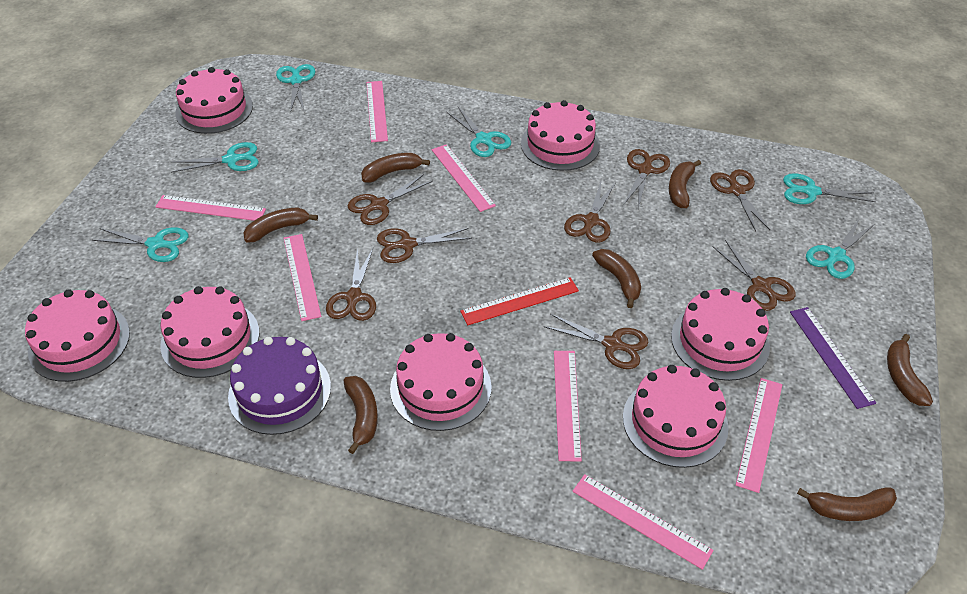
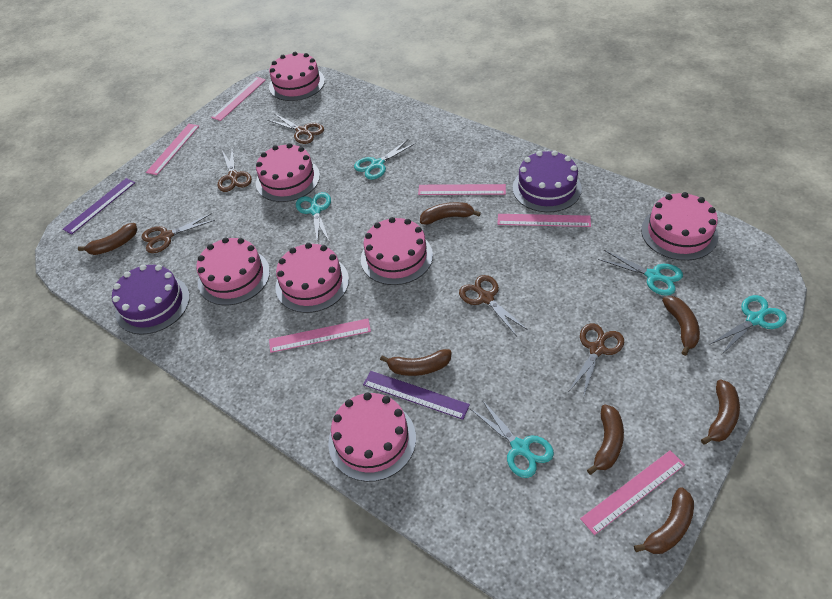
brown scissors: 8 -> 5
pink ruler: 7 -> 6
purple cake: 1 -> 2
purple ruler: 1 -> 2
red ruler: 1 -> 0
turquoise scissors: 6 -> 5

